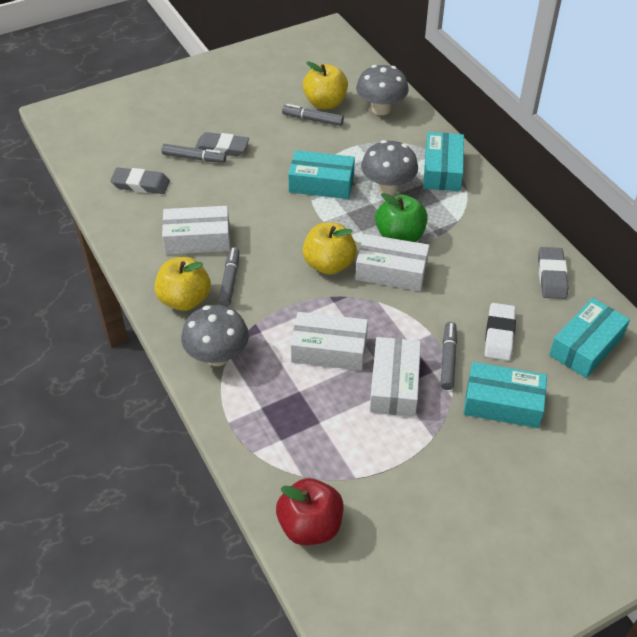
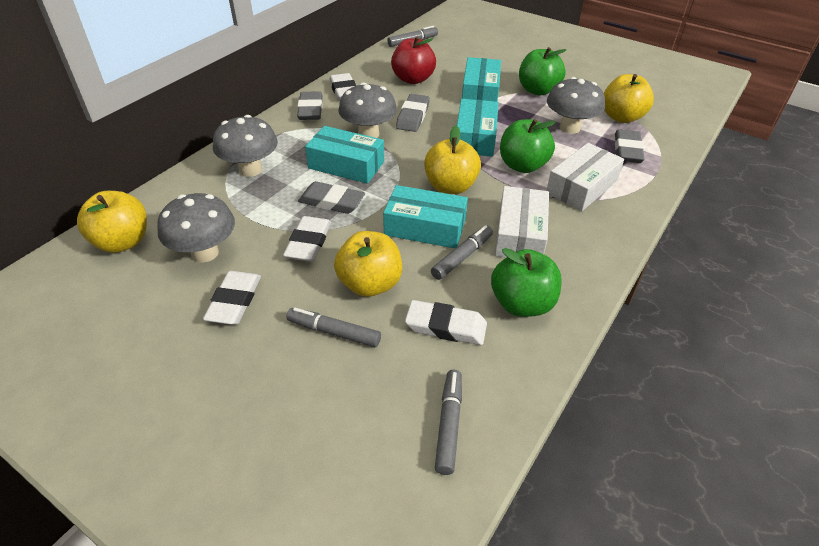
green apple: 1 -> 3
grey eraser: 3 -> 4
grey mushroom: 3 -> 4
white box: 4 -> 2
white eraser: 1 -> 4
yellow apple: 3 -> 4

